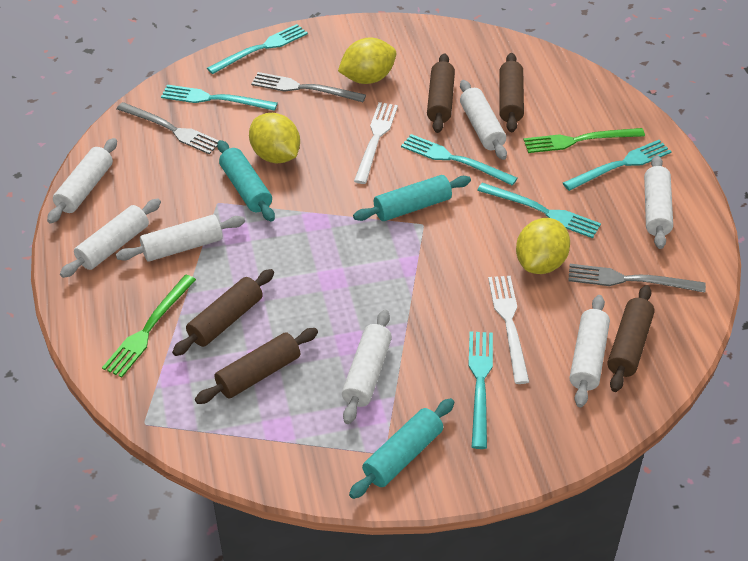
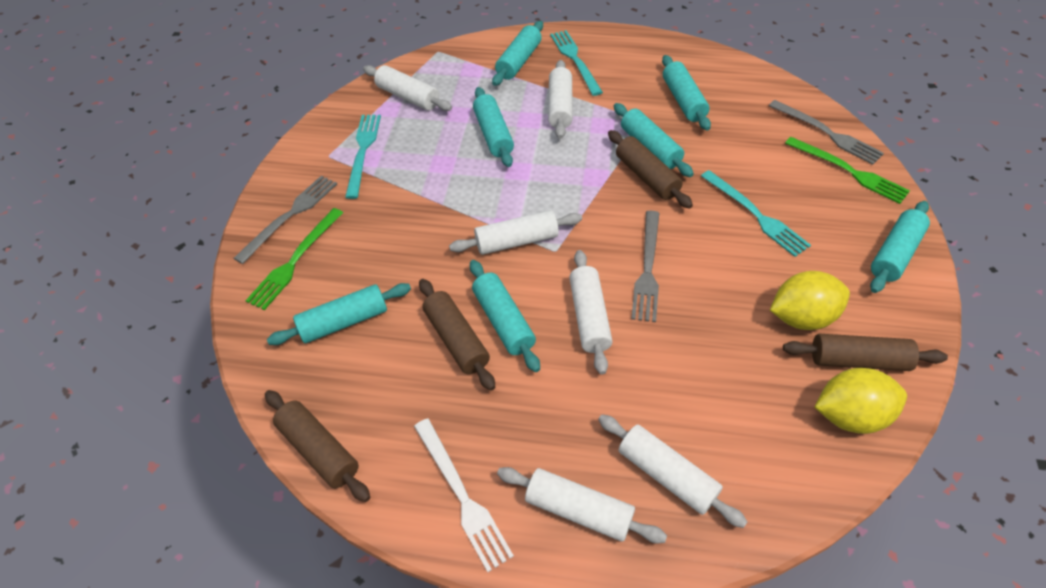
brown rolling pin: 5 -> 4
turquoise fork: 6 -> 3
turquoise rolling pin: 3 -> 7
white fork: 2 -> 1
white rolling pin: 7 -> 6
yellow lemon: 3 -> 2

